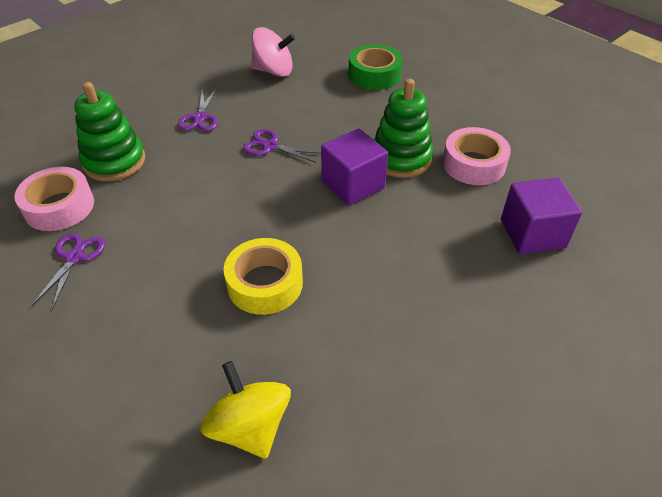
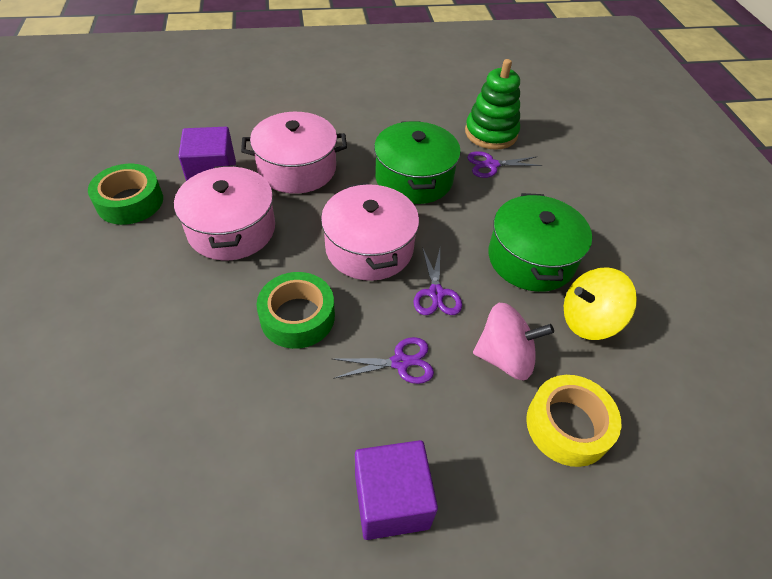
green pot: 0 -> 2
green stacking toy: 2 -> 1
green tape: 1 -> 2
pink pot: 0 -> 3
pink tape: 2 -> 0

